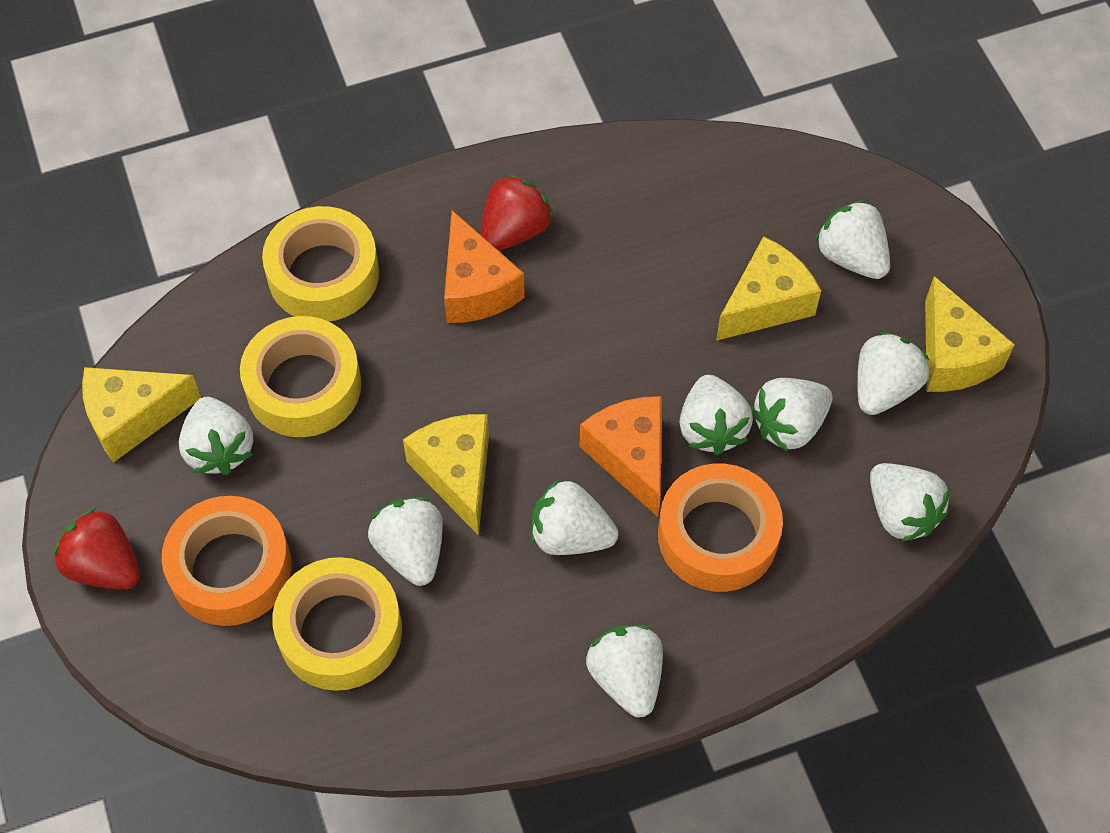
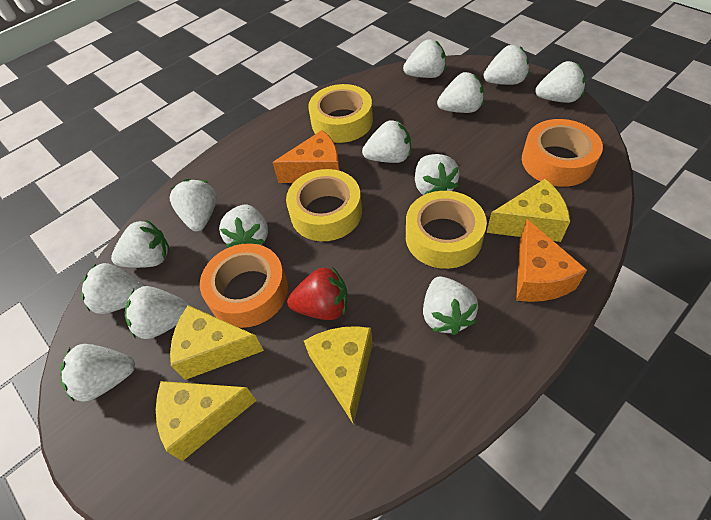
red strawberry: 2 -> 1
white strawberry: 9 -> 13

